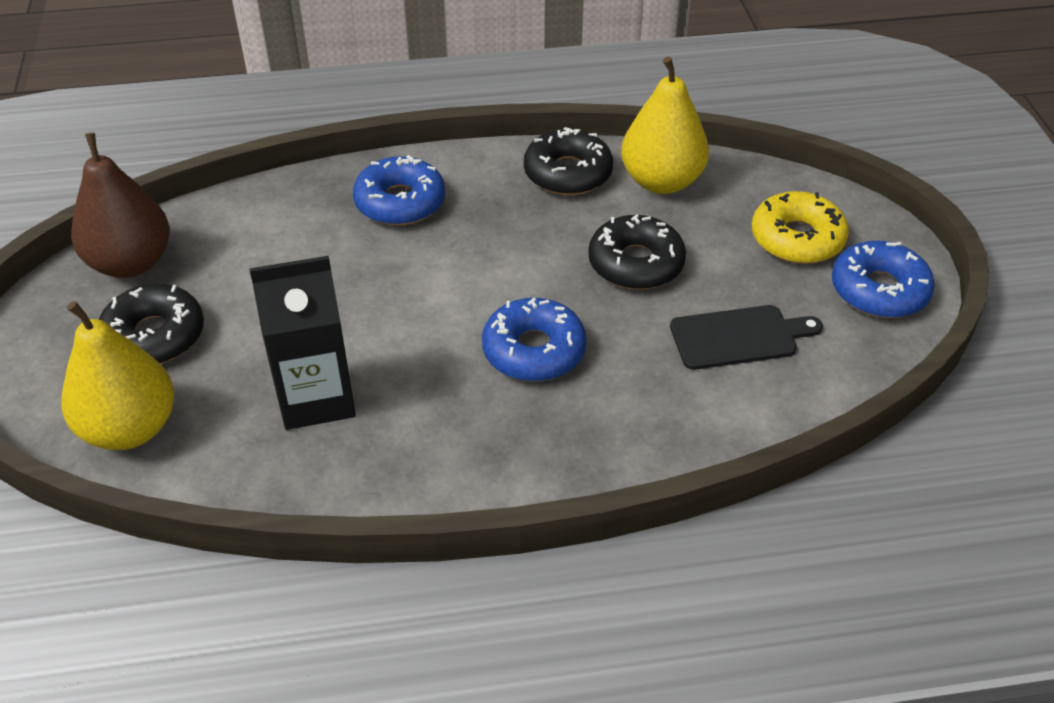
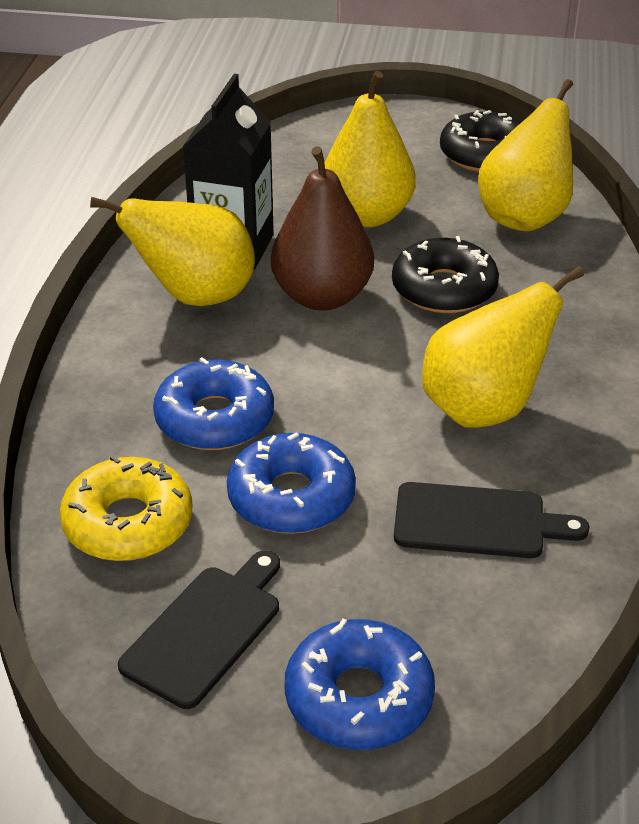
black cutting board: 1 -> 2
black donut: 3 -> 2
yellow pear: 2 -> 4

